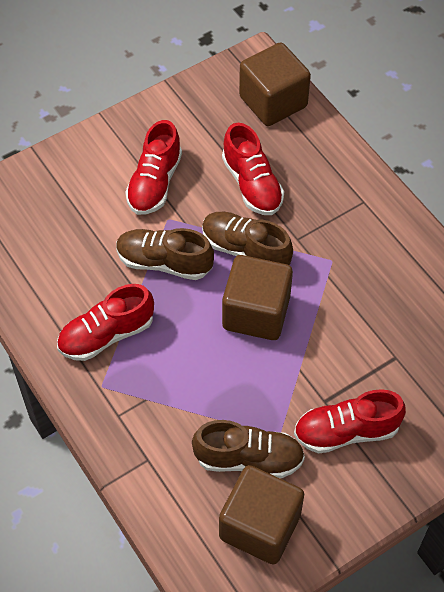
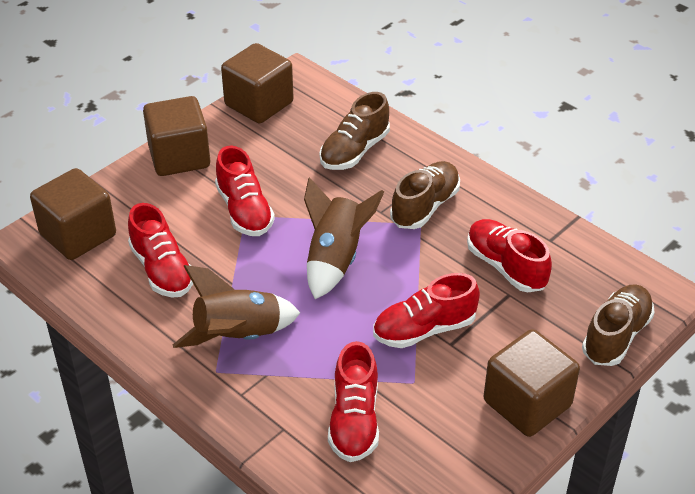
brown cube: 3 -> 4
brown rocket: 0 -> 2
red shoe: 4 -> 5

